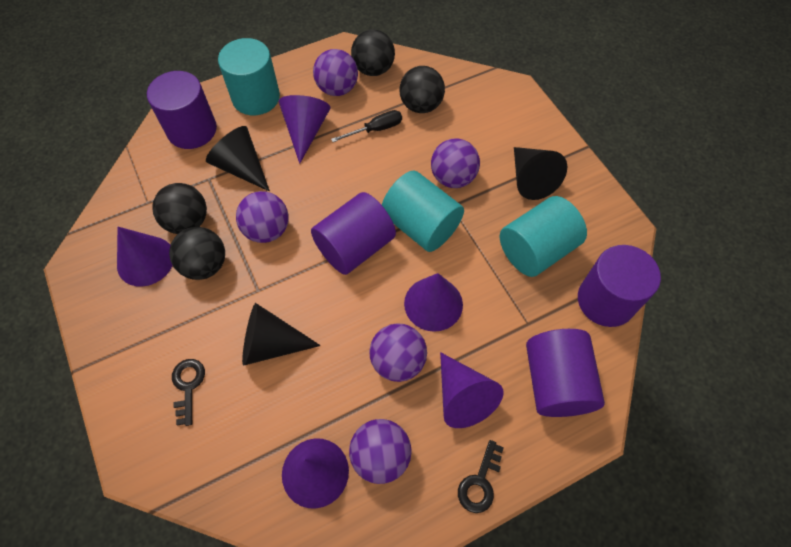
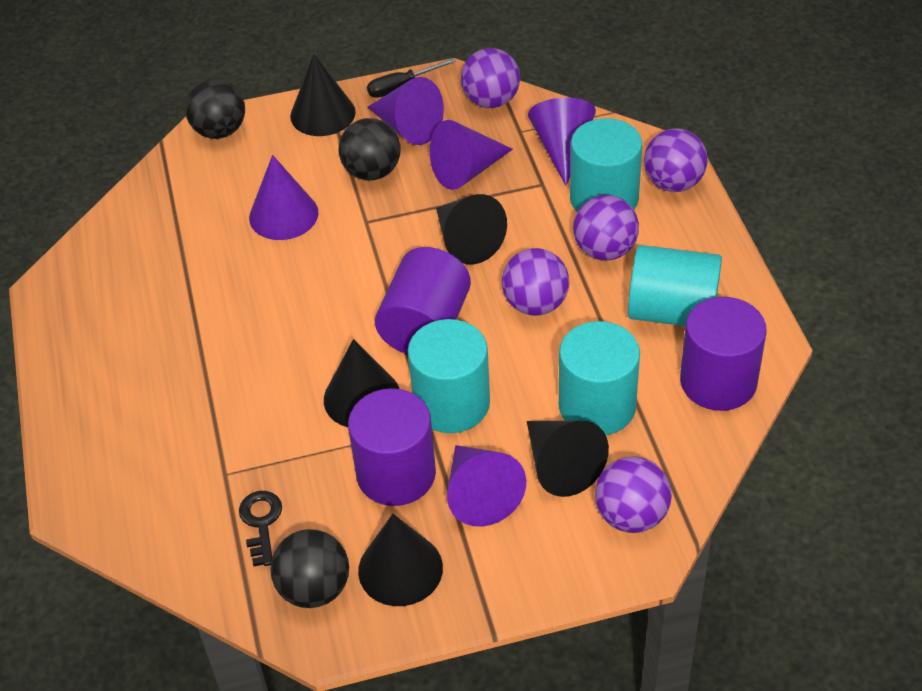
black ball: 4 -> 3
black cone: 3 -> 5
black key: 2 -> 1
purple cylinder: 4 -> 3
turquoise cylinder: 3 -> 4

